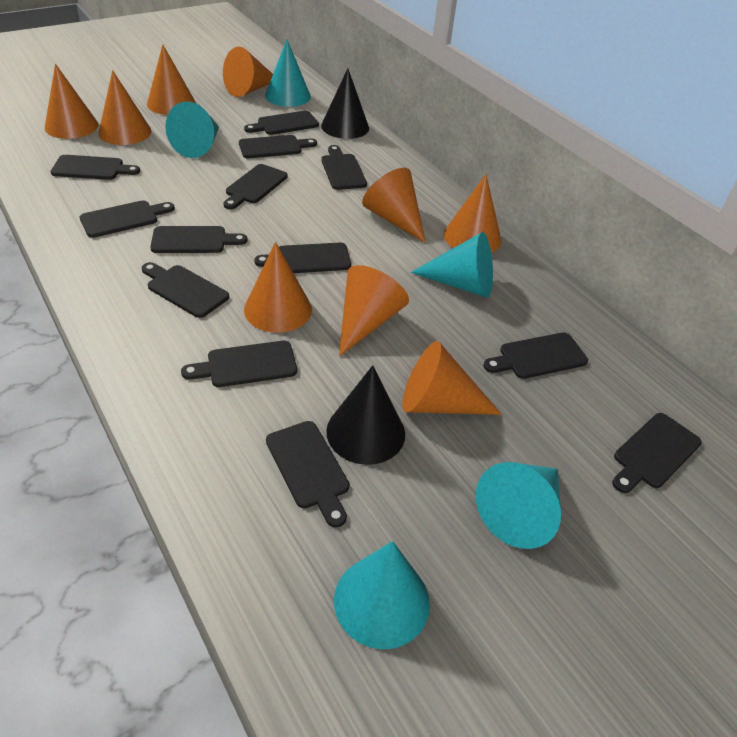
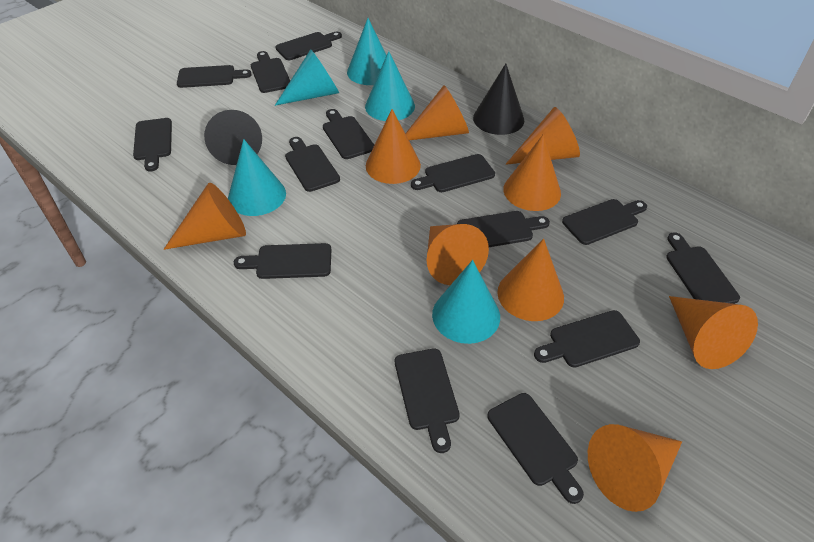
black cutting board: 13 -> 14

